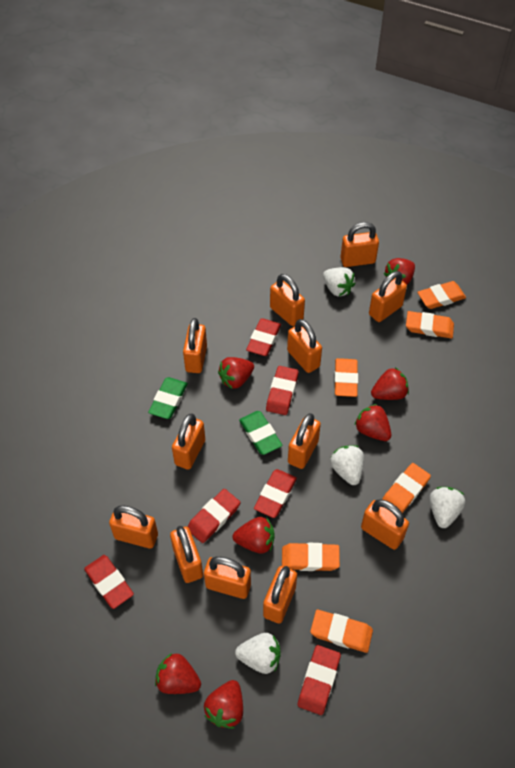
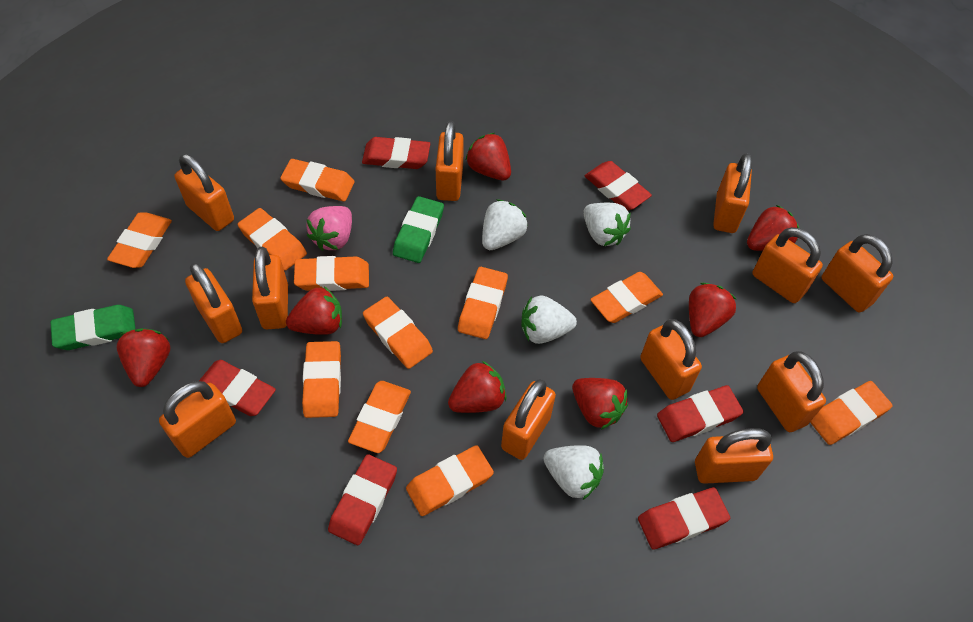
orange eraser: 6 -> 11
pink strawberry: 0 -> 1

